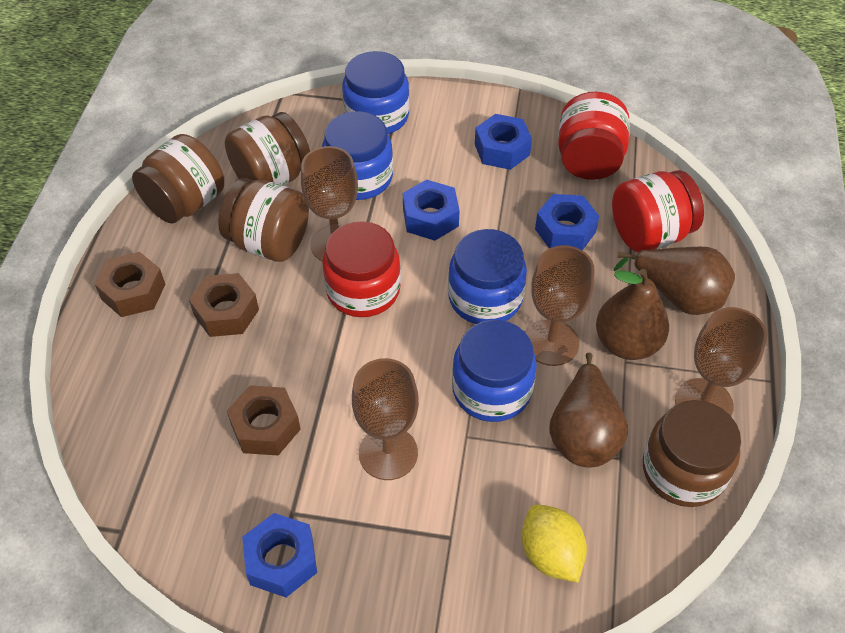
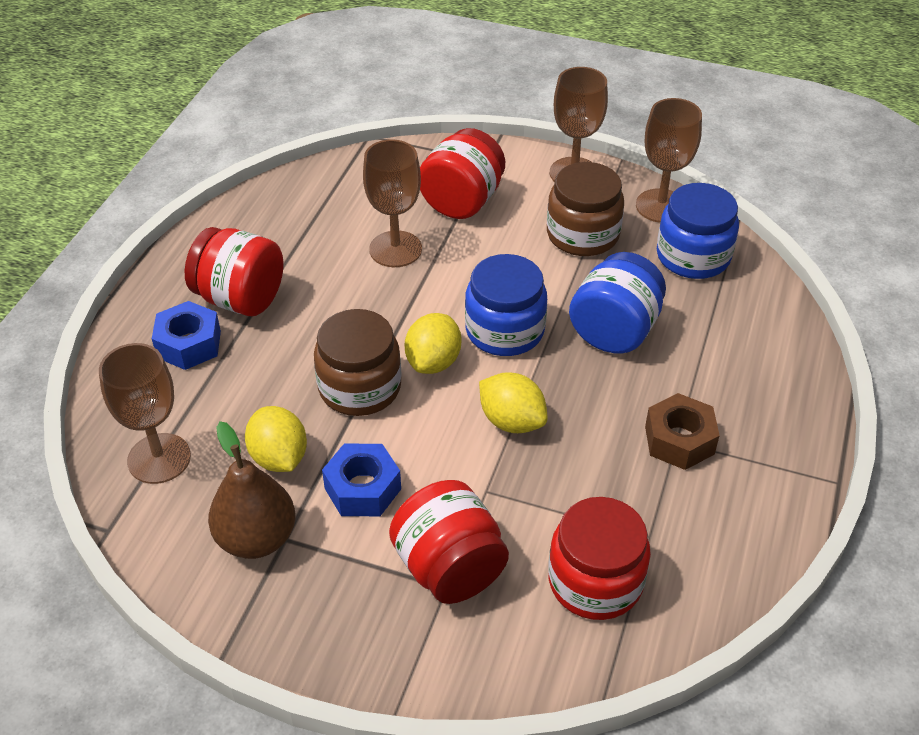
blue jar: 4 -> 3
blue nut: 4 -> 2
brown jar: 4 -> 2
brown nut: 3 -> 1
brown pear: 3 -> 1
red jar: 3 -> 4
yellow lemon: 1 -> 3

